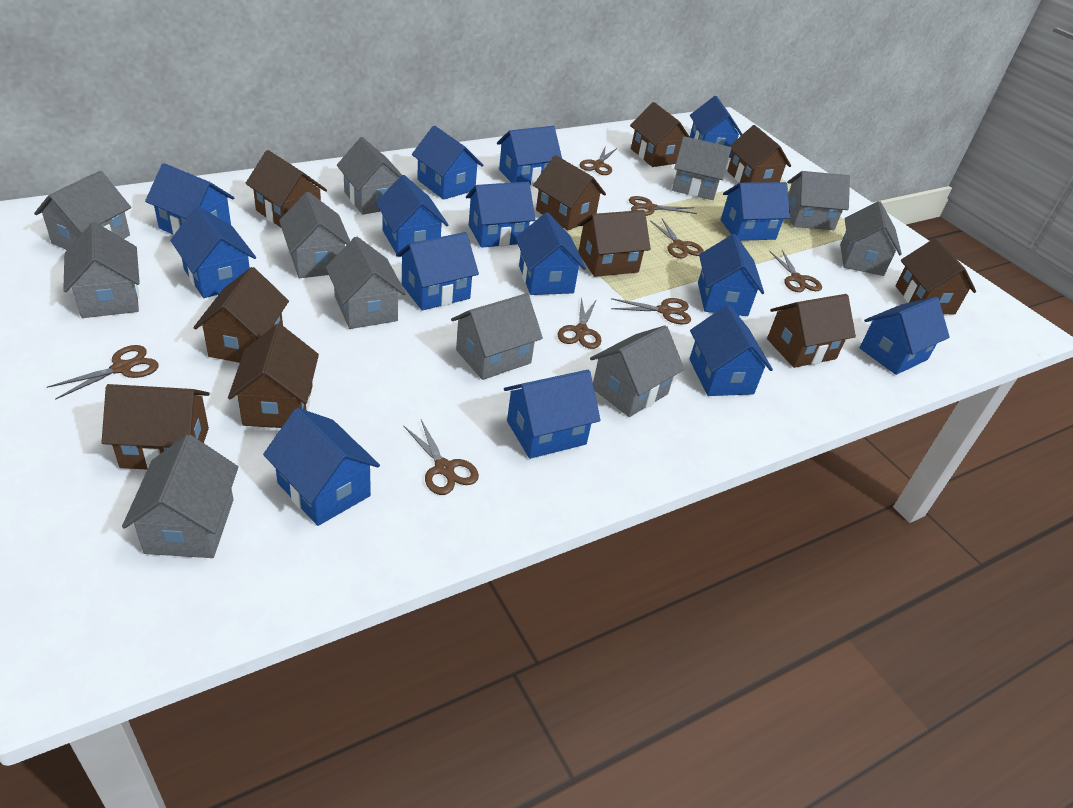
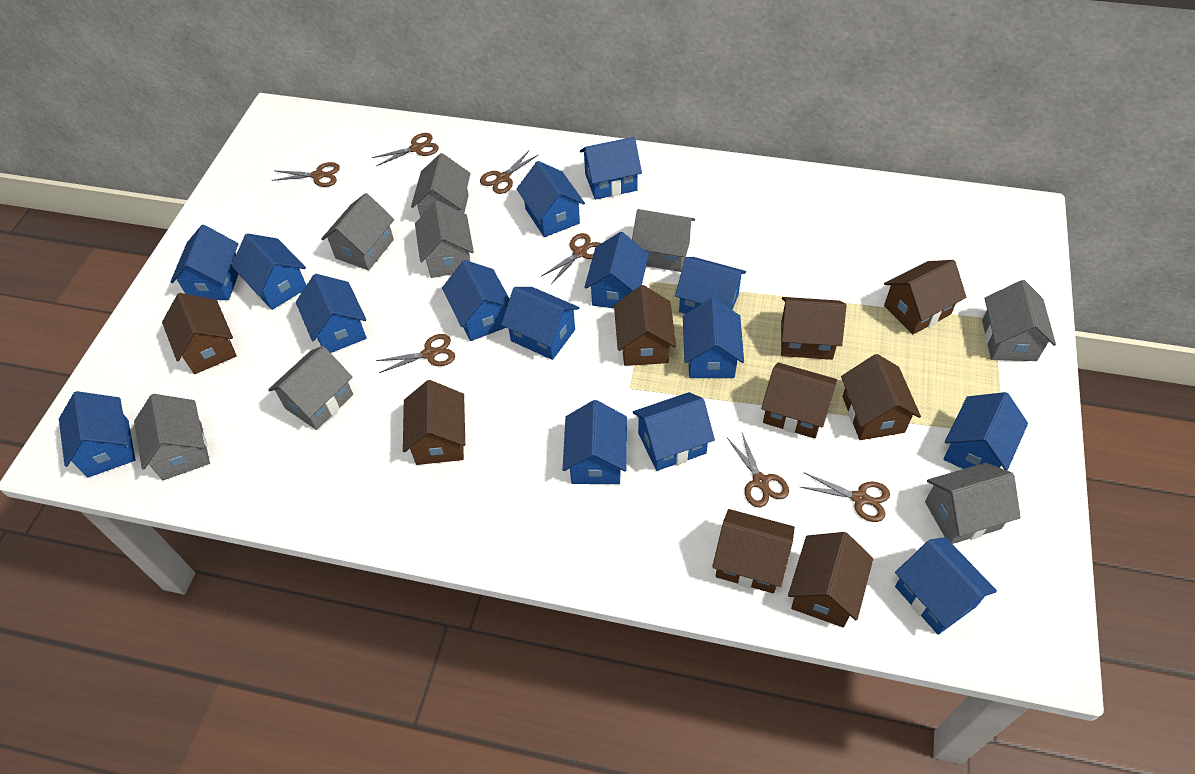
brown house: 10 -> 9
brown scissors: 8 -> 7
grey house: 11 -> 8

